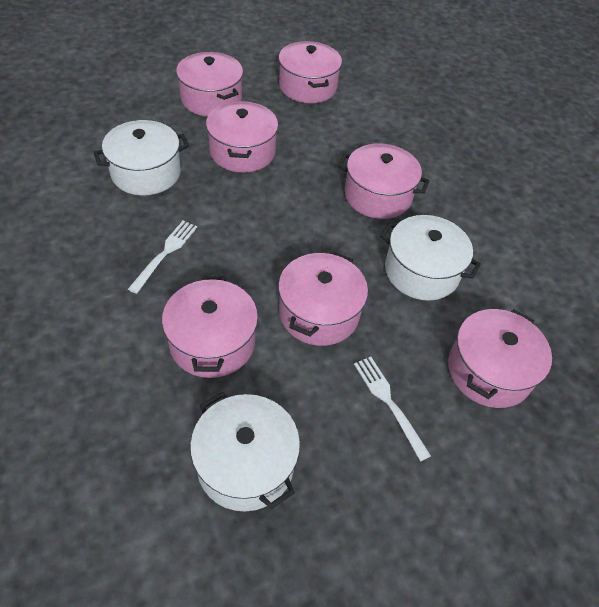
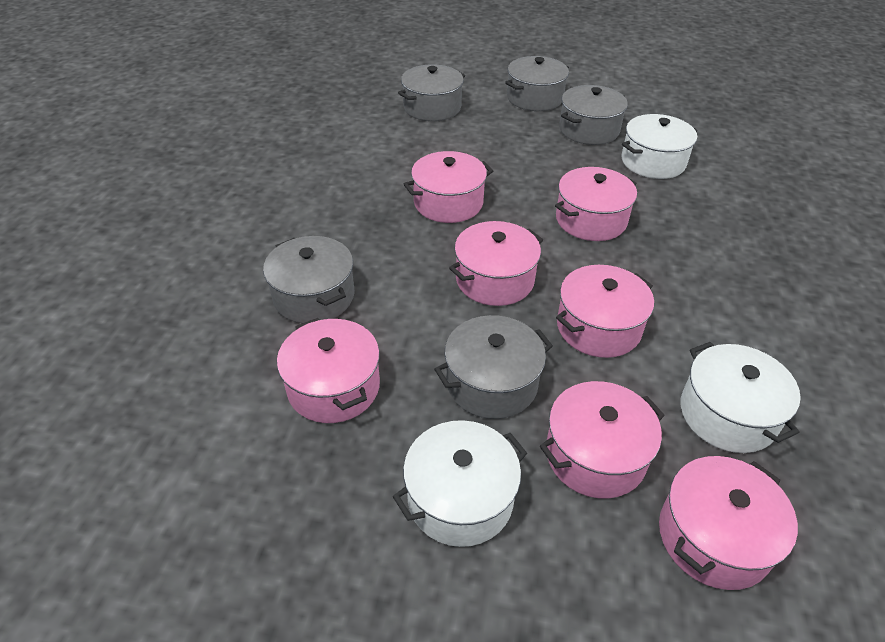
grey pot: 0 -> 5
white fork: 2 -> 0

